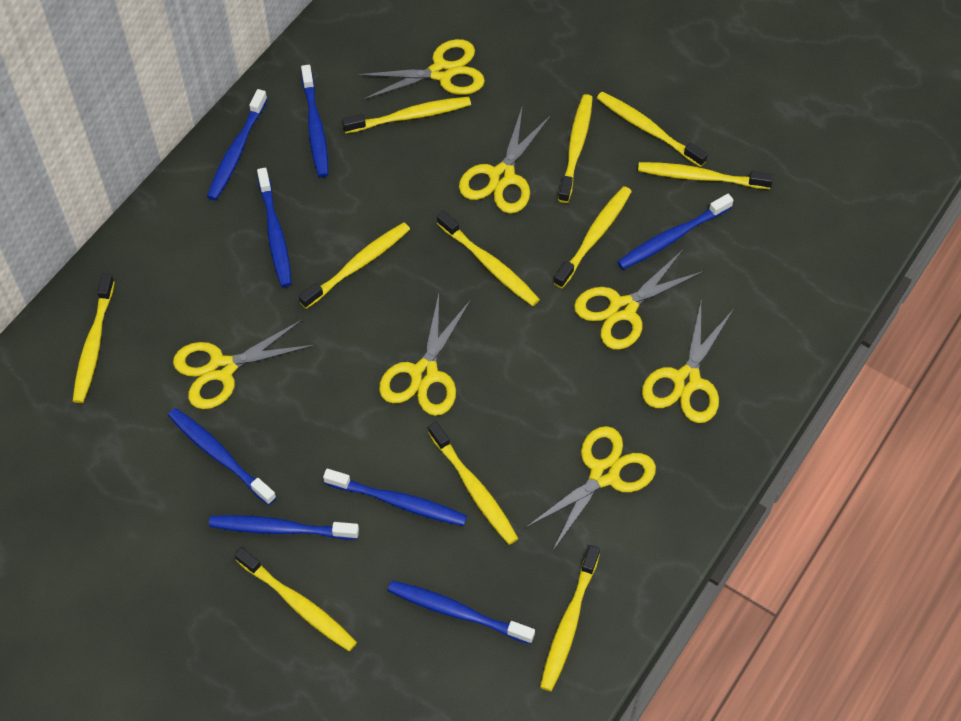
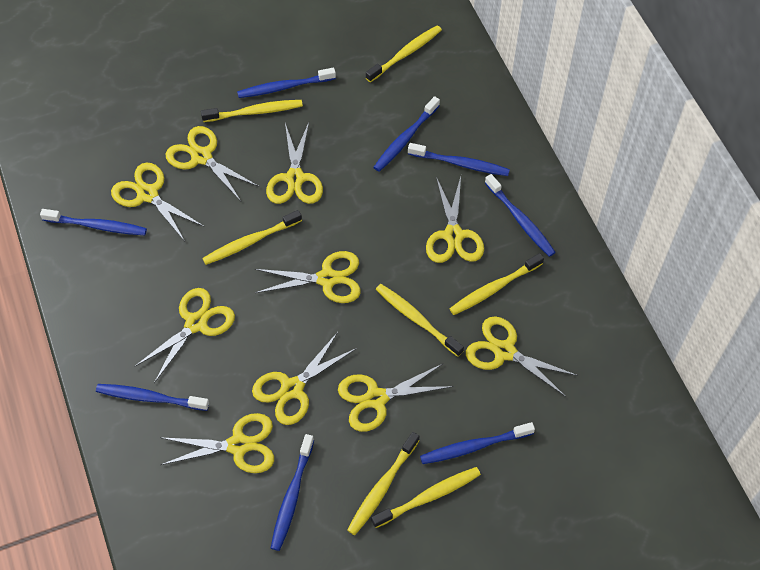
yellow scissors: 7 -> 10
yellow toothbrush: 11 -> 7

